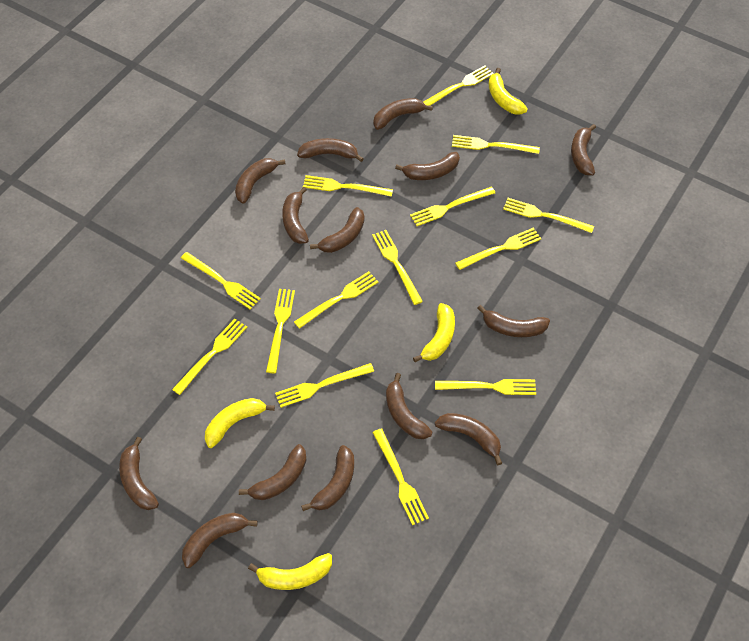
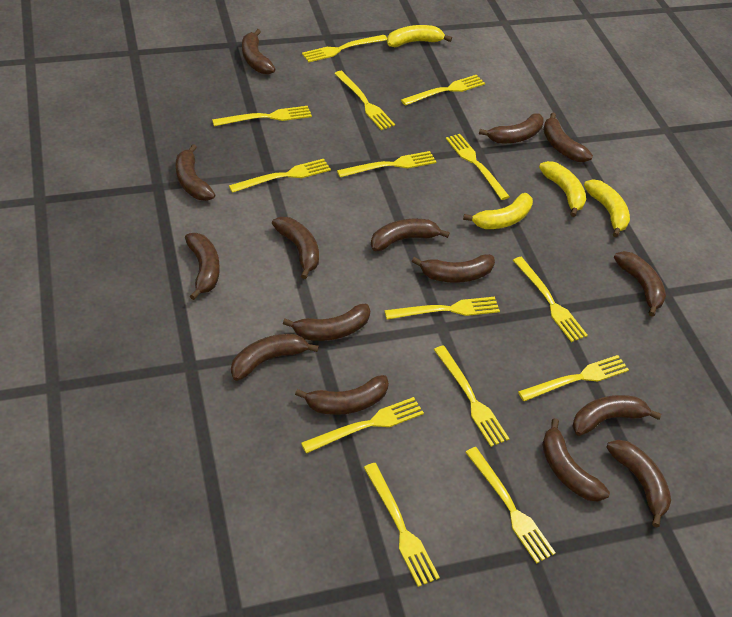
brown banana: 14 -> 15

